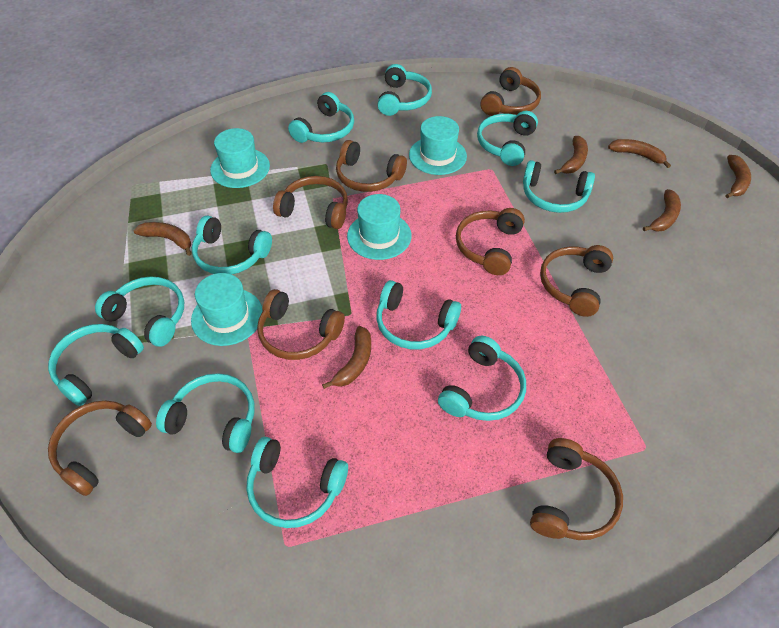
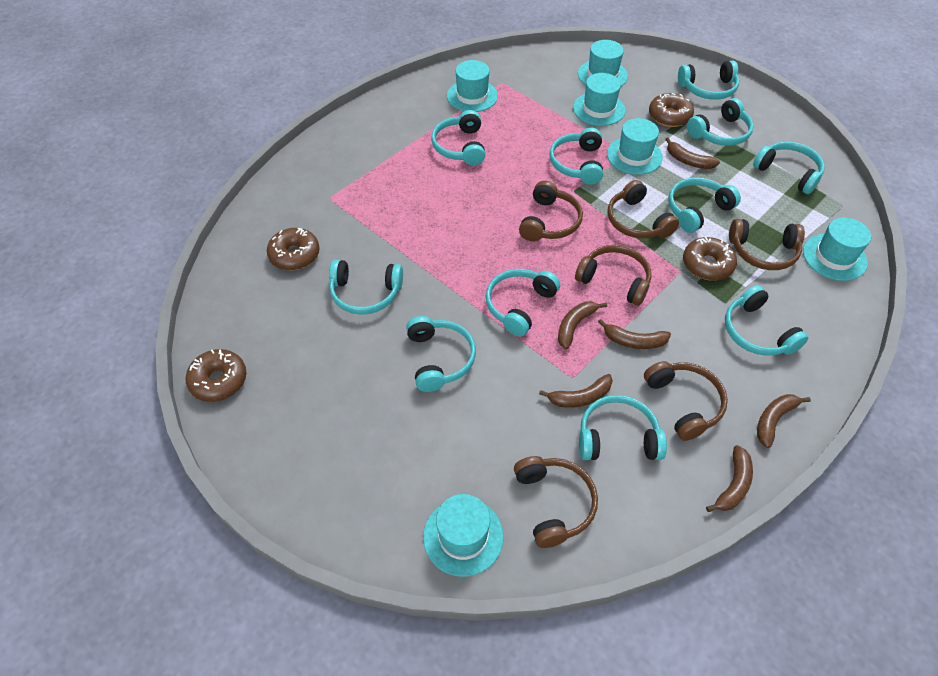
brown donut: 0 -> 4
brown headphones: 8 -> 6
turquoise hat: 4 -> 6

